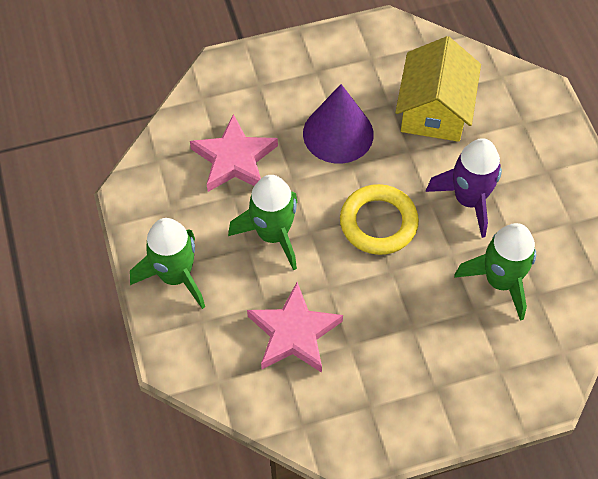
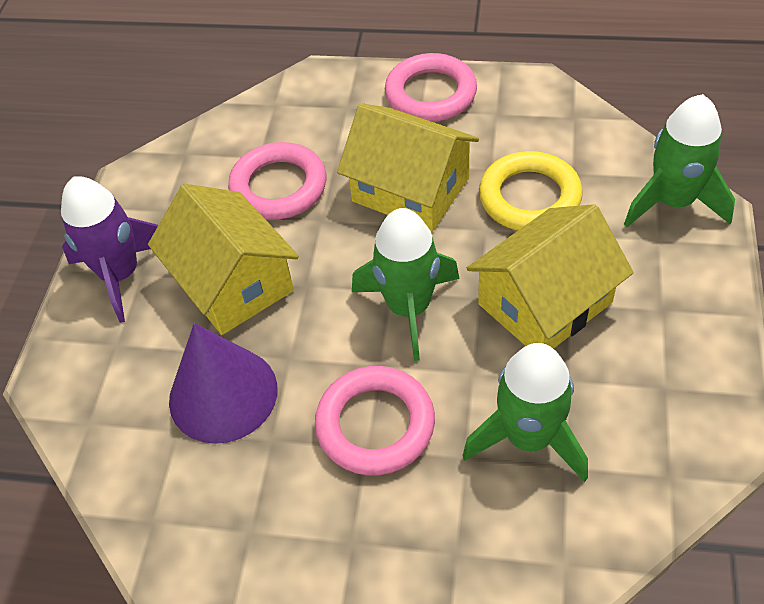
pink ring: 0 -> 3
pink star: 2 -> 0
yellow house: 1 -> 3

